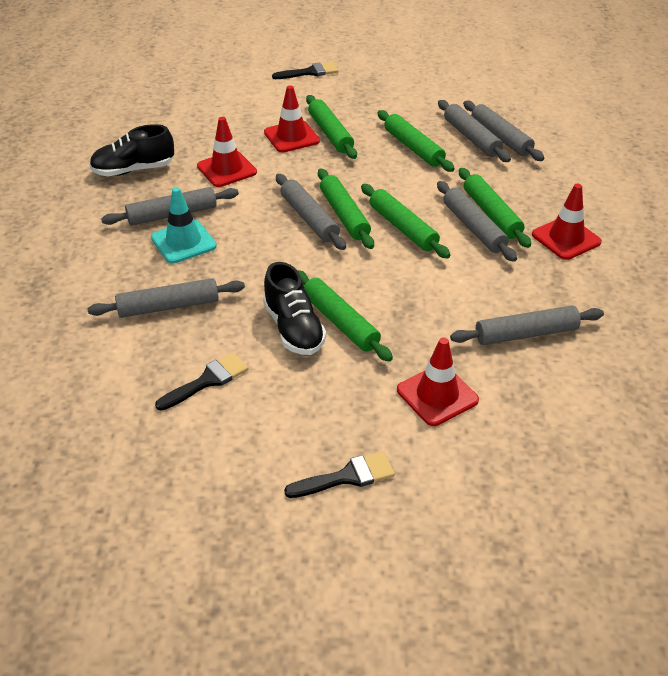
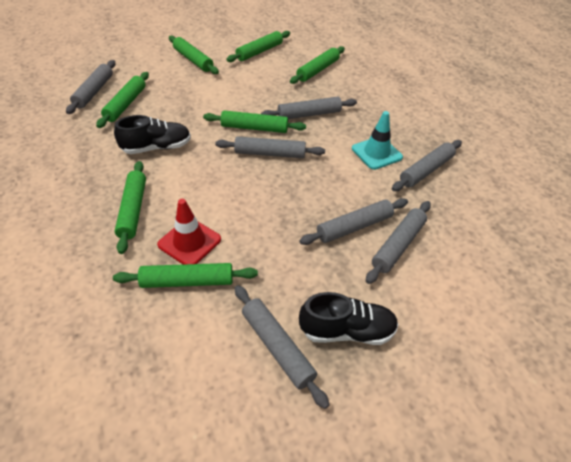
black brush: 3 -> 0
green rolling pin: 6 -> 7
red traffic cone: 4 -> 1

